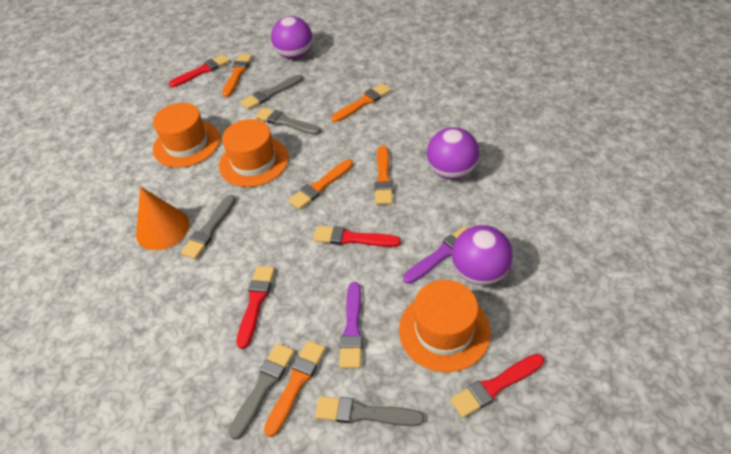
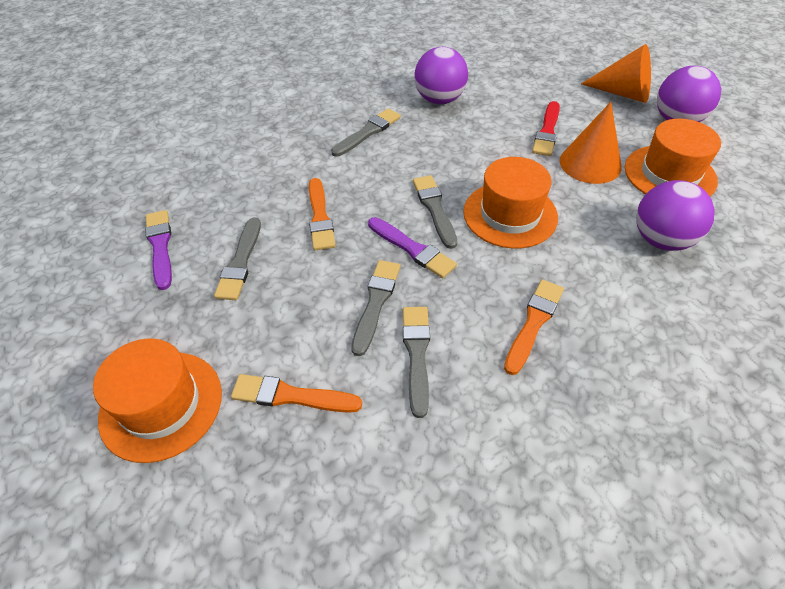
orange brush: 5 -> 3
orange cone: 1 -> 2
red brush: 4 -> 1

